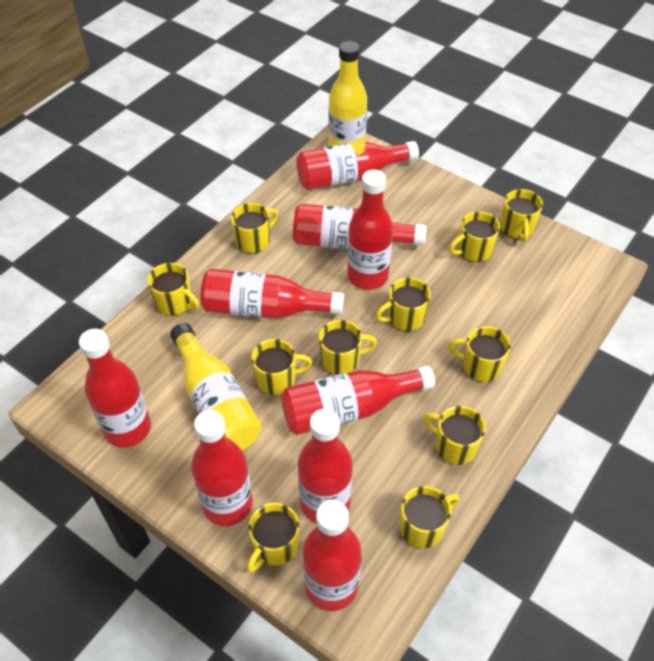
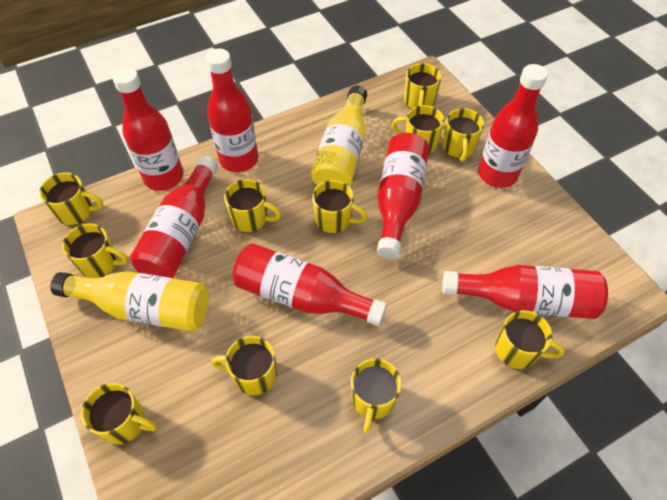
red bottle: 9 -> 7

